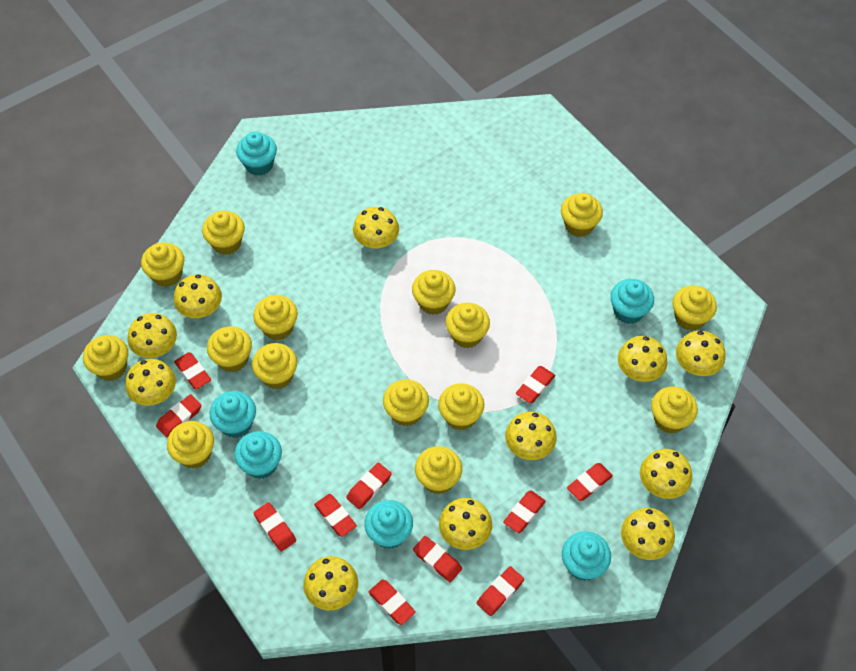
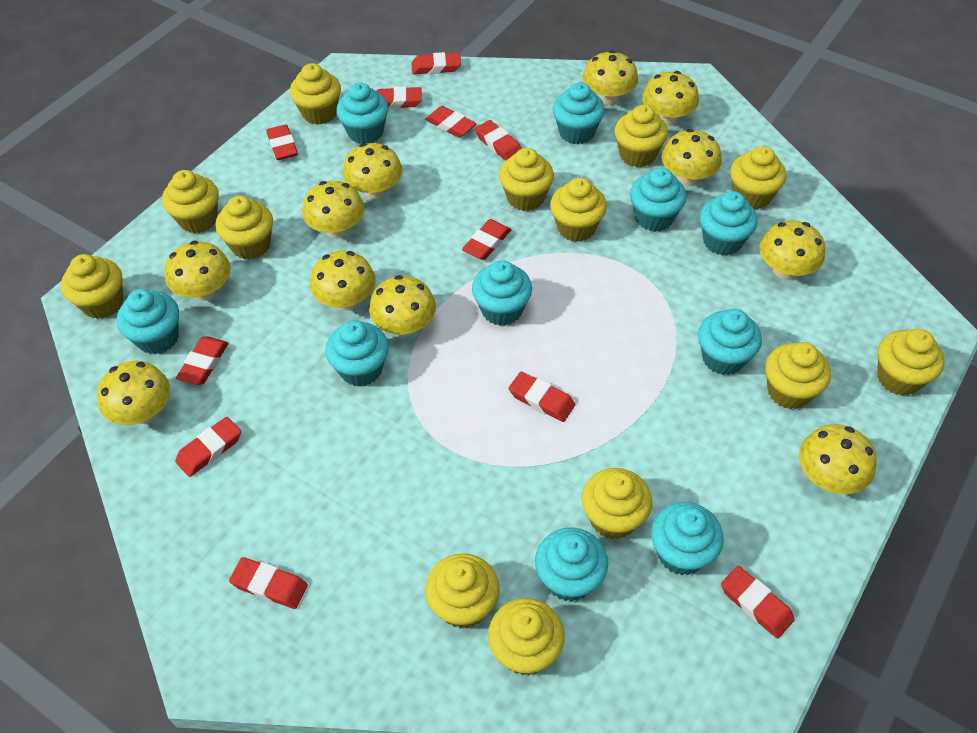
turquoise cupcake: 6 -> 10
yellow cupcake: 15 -> 13

